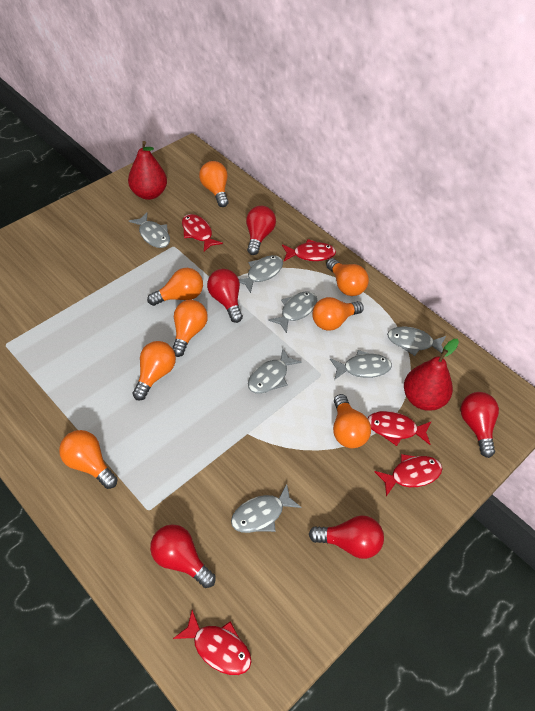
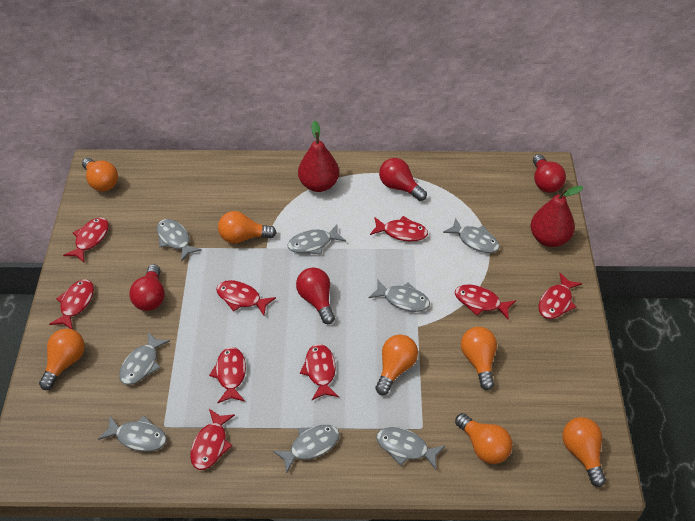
grey fish: 7 -> 8
orange light bulb: 8 -> 7
red fish: 5 -> 9
red light bulb: 5 -> 4

